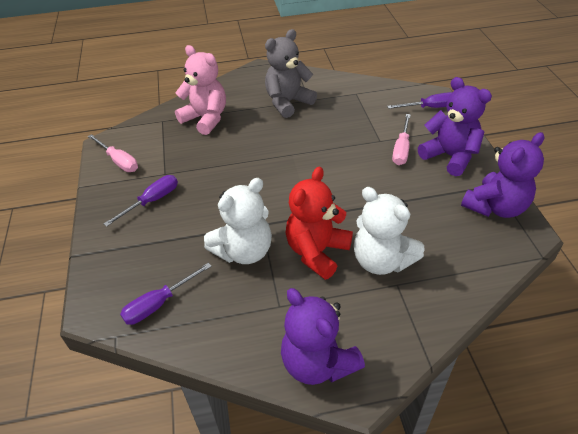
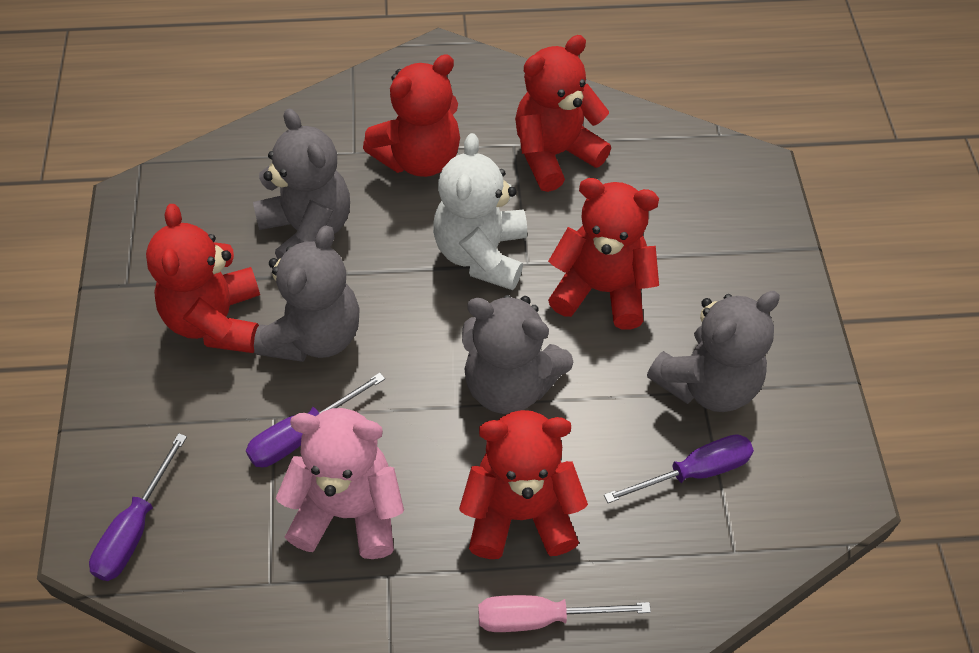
grey teddy bear: 1 -> 4
pink screwdriver: 2 -> 1
purple teddy bear: 3 -> 0
red teddy bear: 1 -> 5
white teddy bear: 2 -> 1

